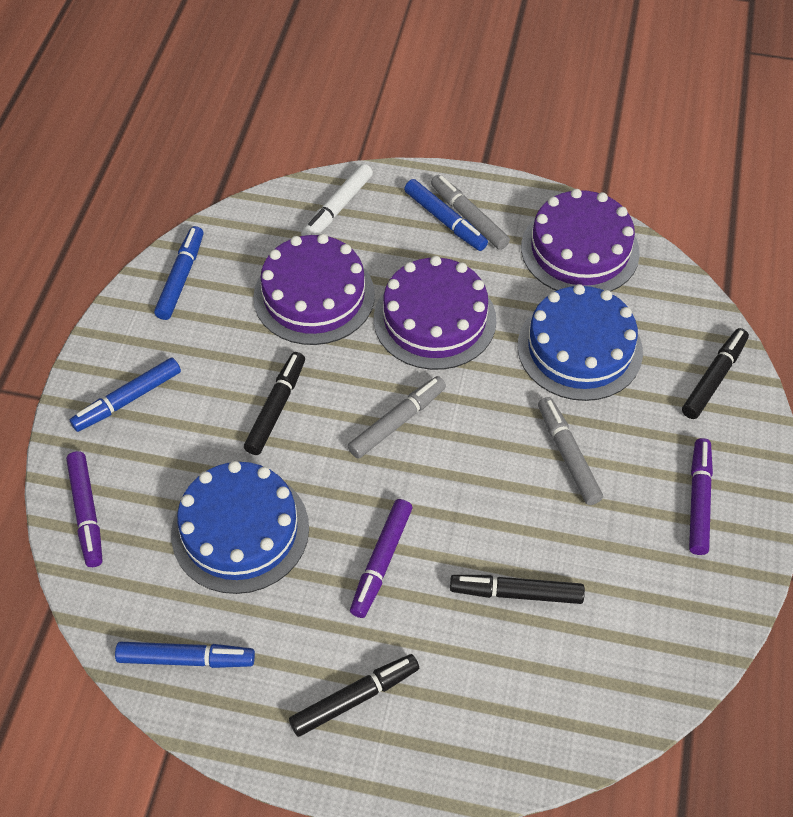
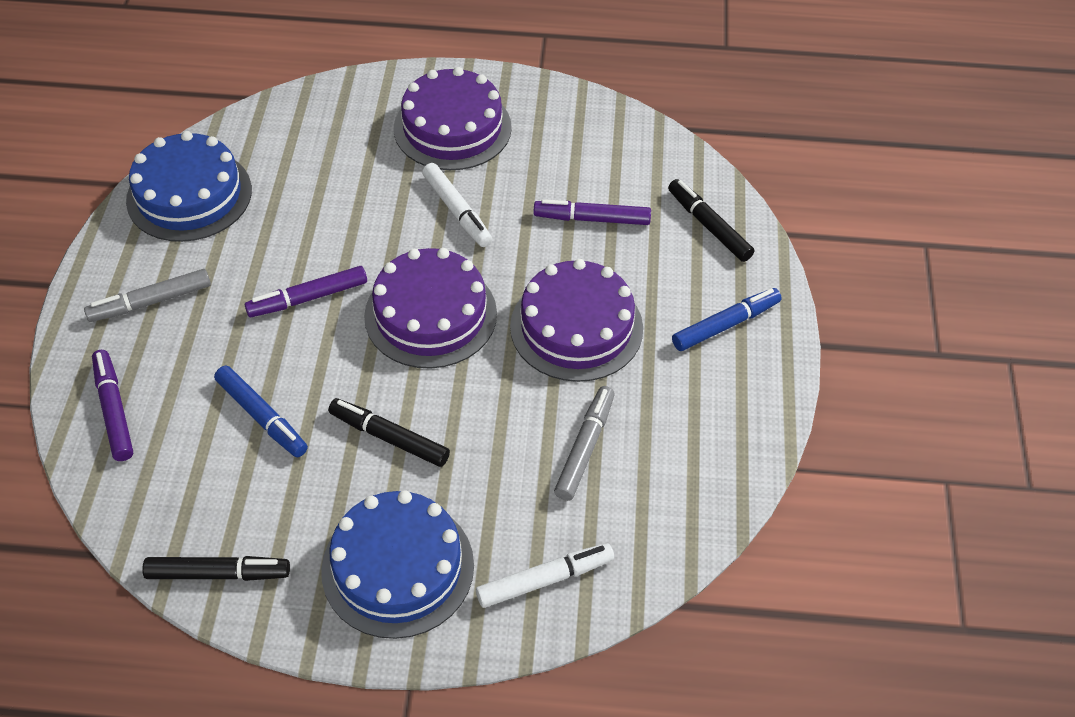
black marker: 4 -> 3
blue marker: 4 -> 2
grey marker: 3 -> 2
white marker: 1 -> 2

